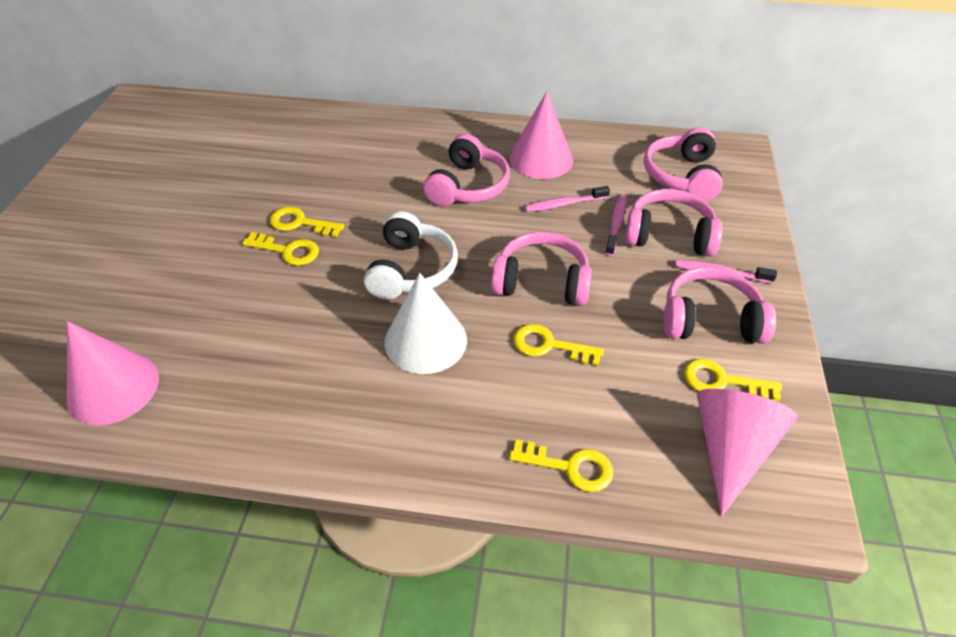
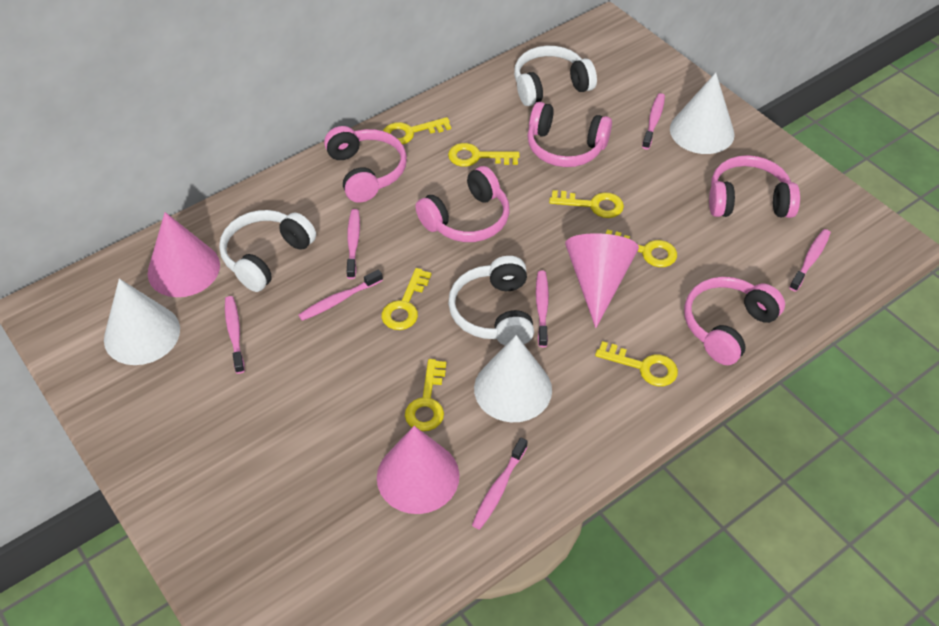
pink toothbrush: 3 -> 7
white cone: 1 -> 3
white headphones: 1 -> 3
yellow key: 5 -> 7

